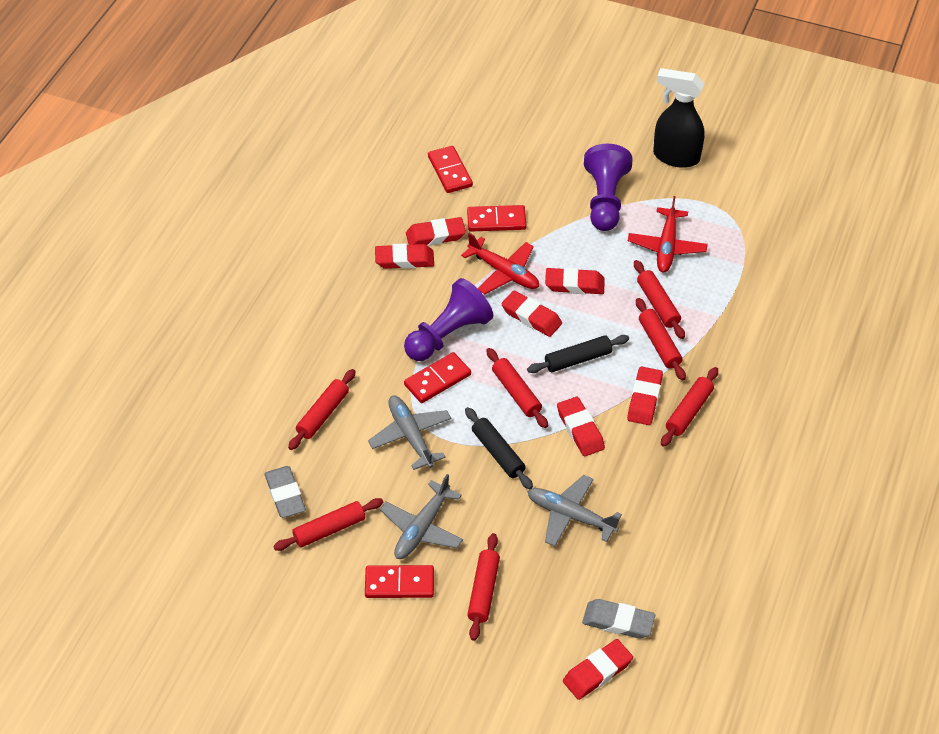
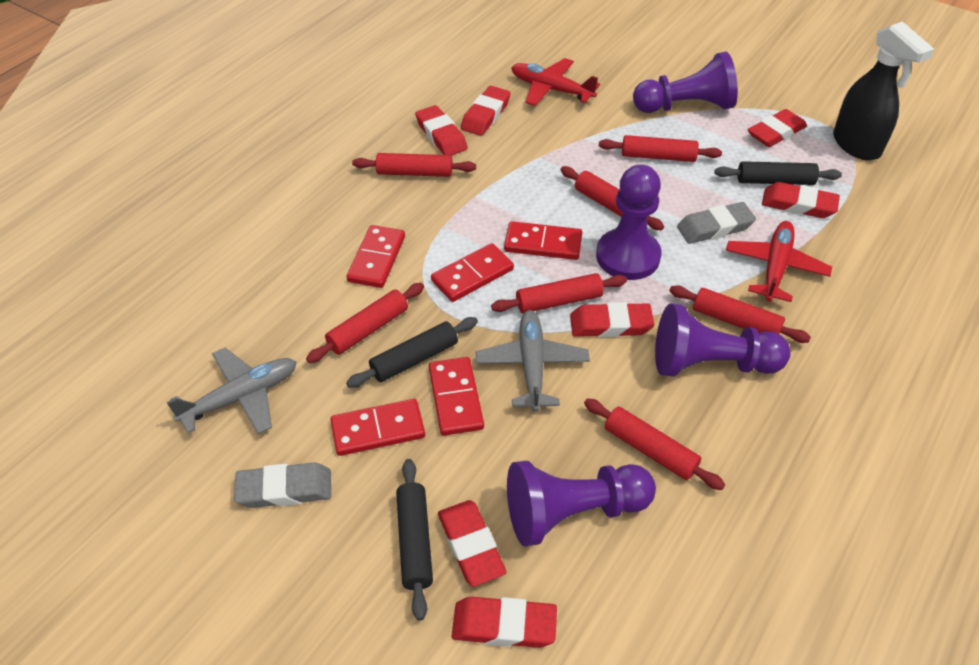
black rolling pin: 2 -> 3
grey plane: 3 -> 2
purple pawn: 2 -> 4
red domino: 4 -> 5

